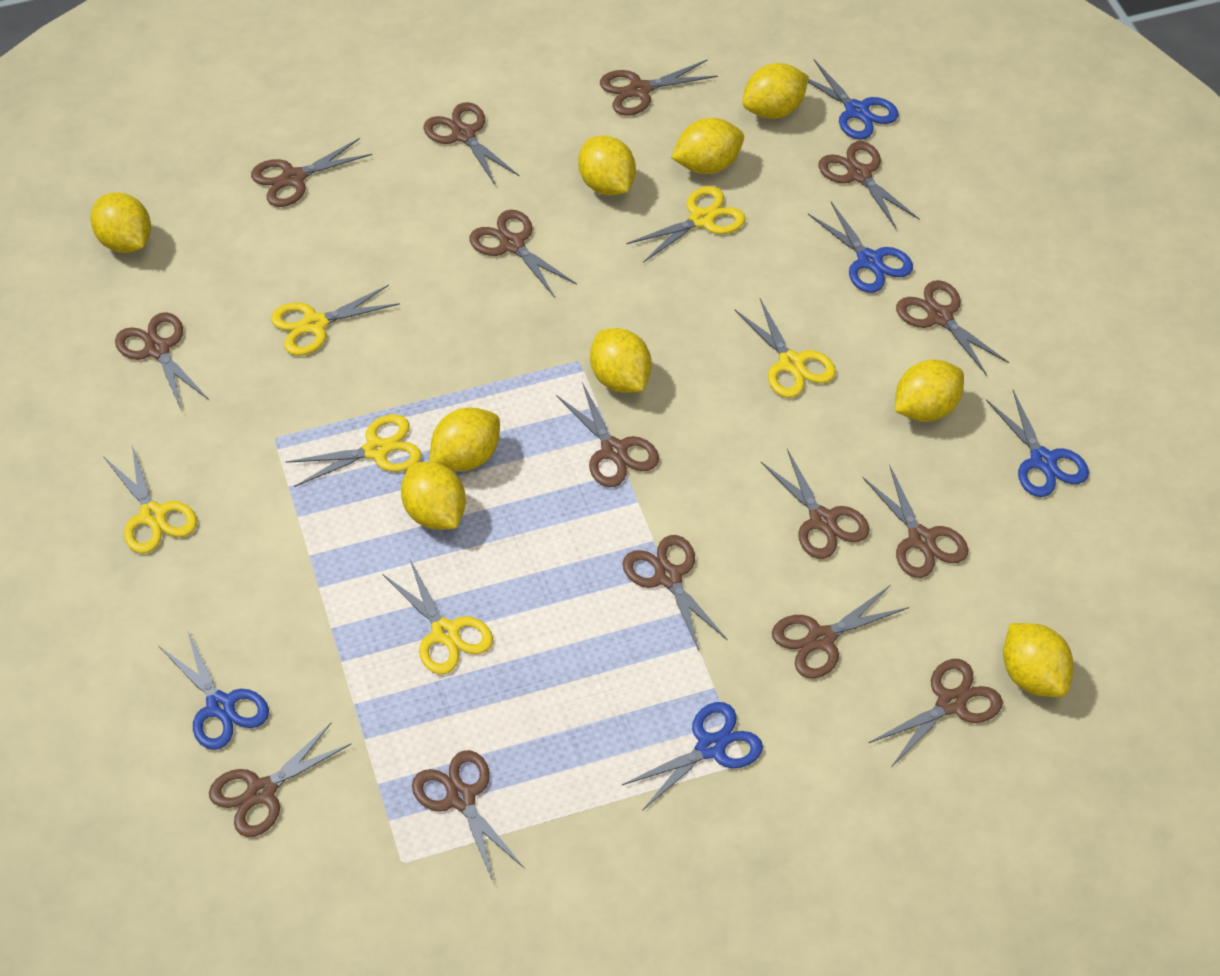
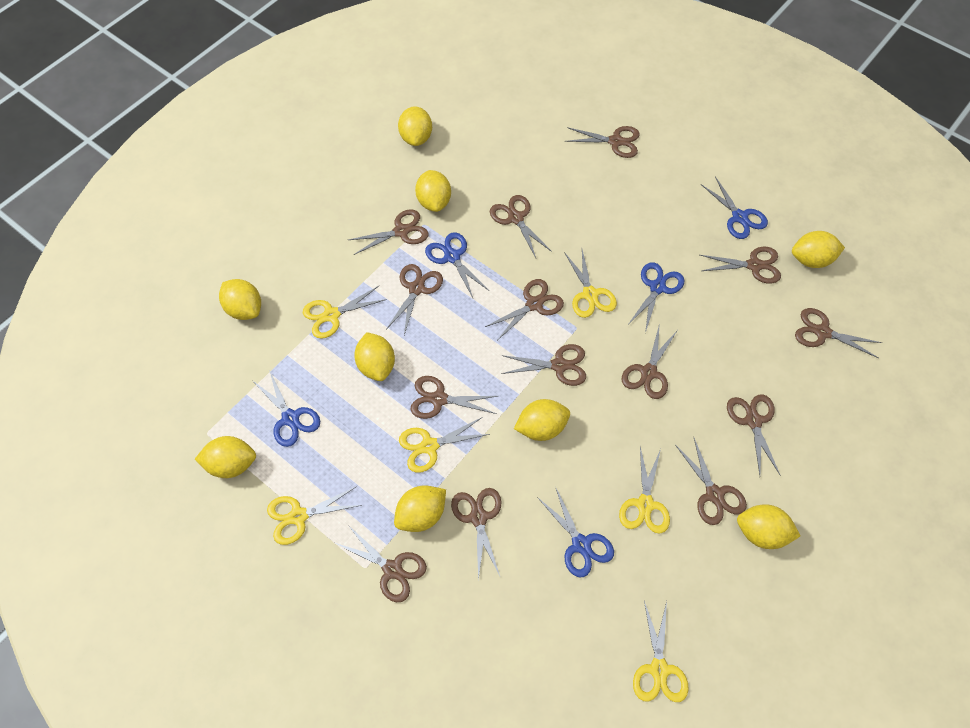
brown scissors: 15 -> 14

